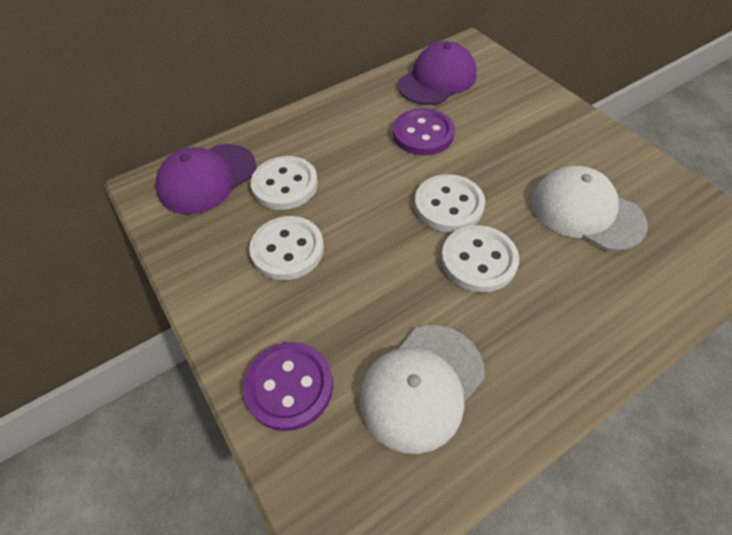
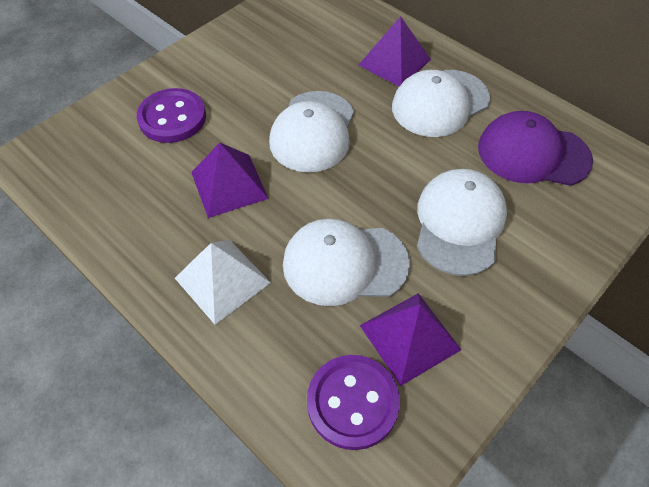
purple cap: 2 -> 1
purple pyramid: 0 -> 3
white button: 4 -> 0
white cap: 2 -> 4
white pyramid: 0 -> 1

